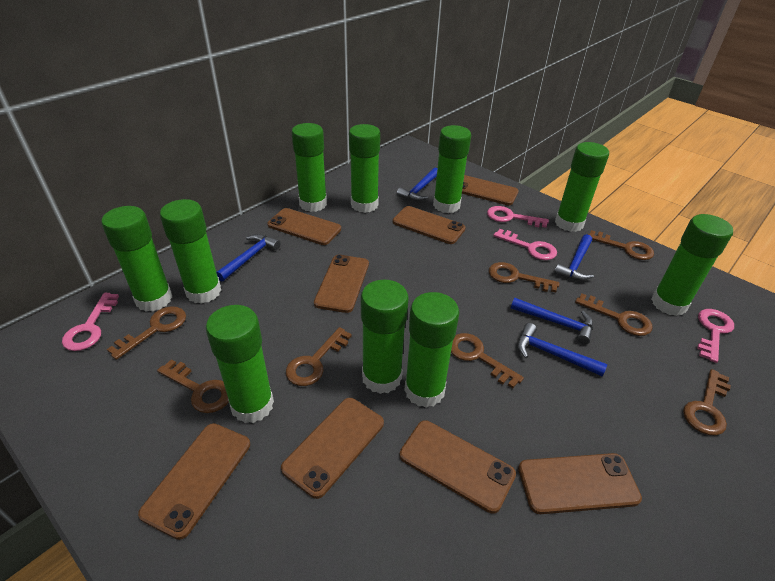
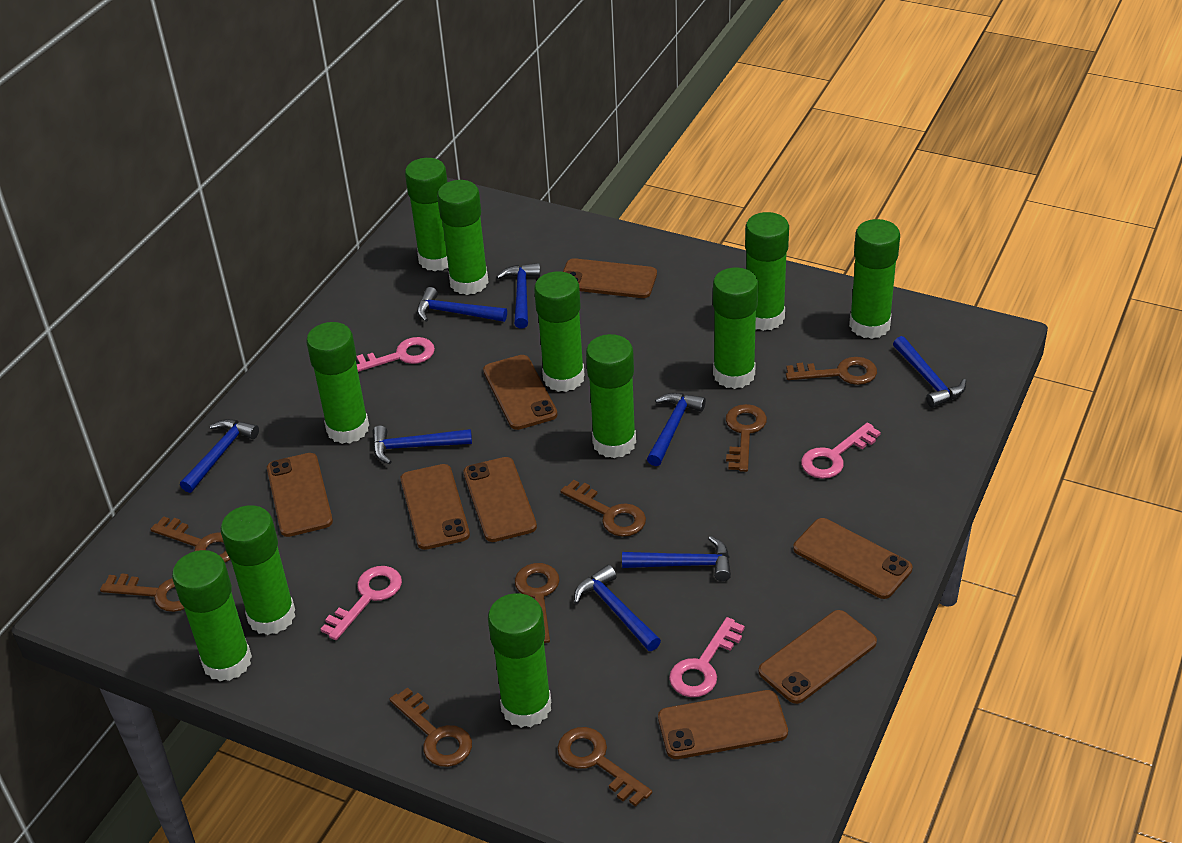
blue hammer: 5 -> 8
green glue stick: 10 -> 11

